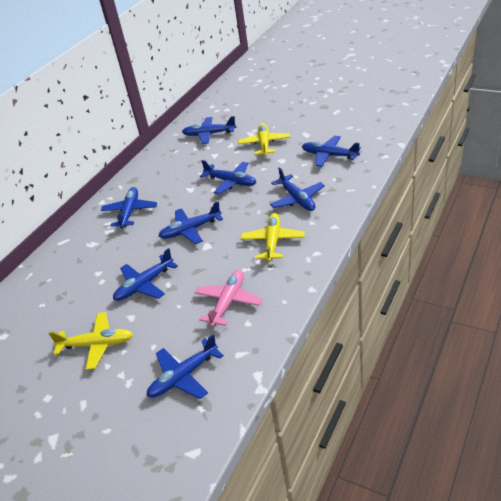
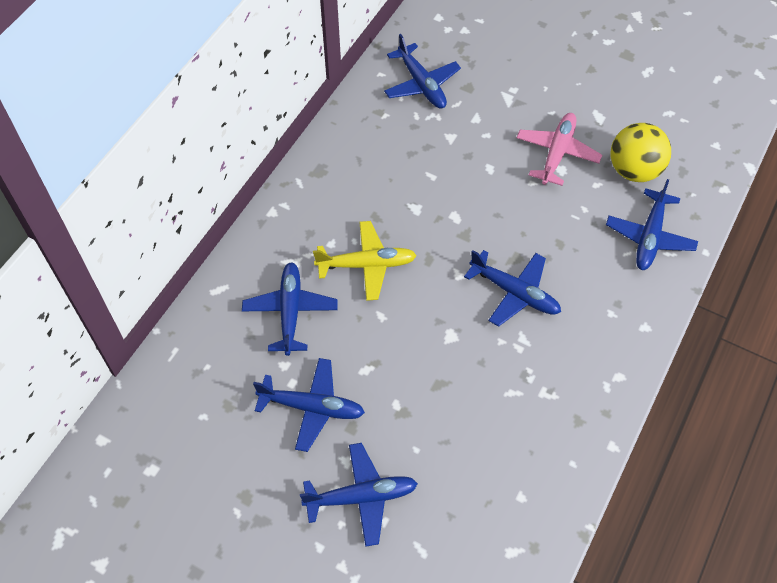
blue plane: 8 -> 6
yellow ball: 0 -> 1
yellow plane: 3 -> 1

